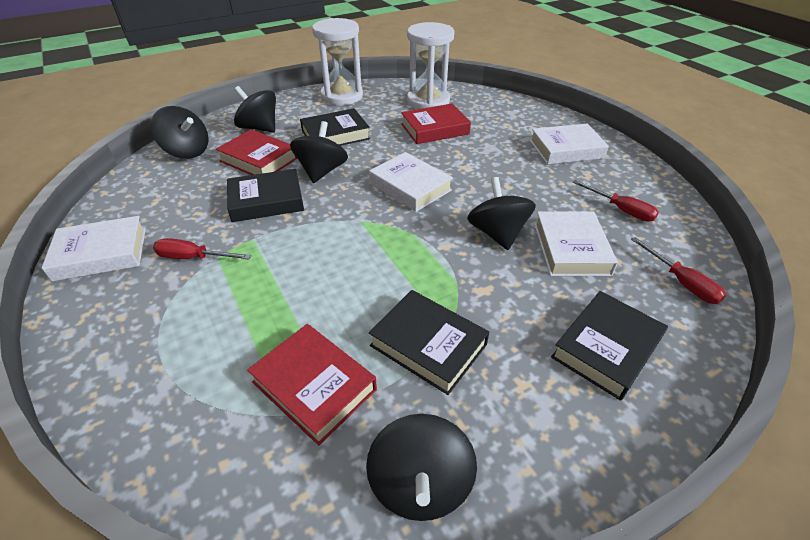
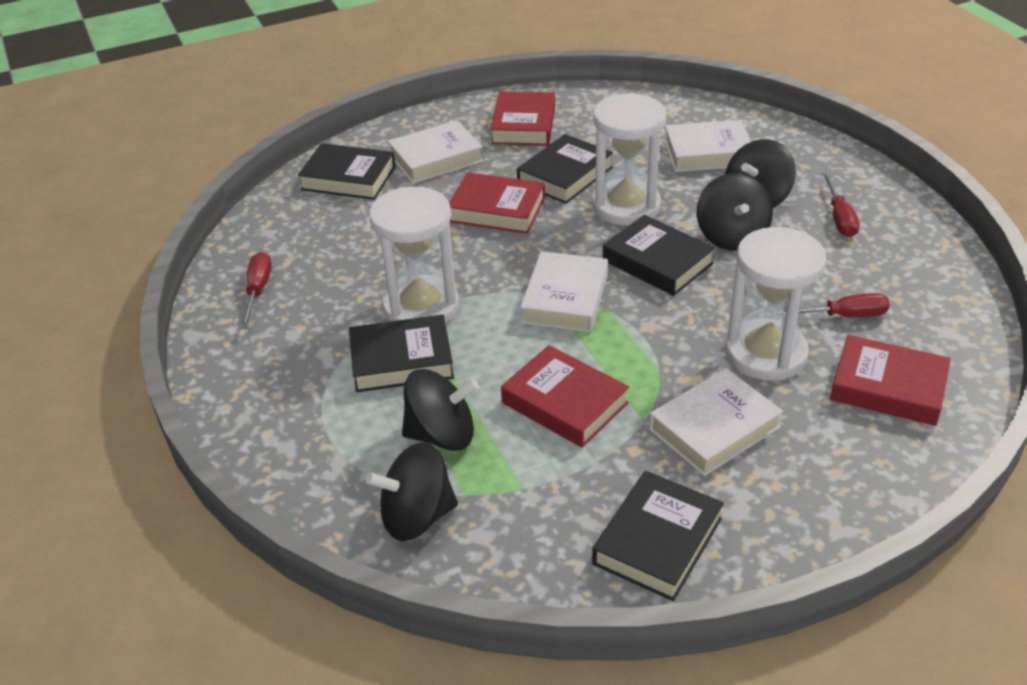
black book: 4 -> 5
black spinning top: 5 -> 4
red book: 3 -> 4
white hourglass: 2 -> 3

